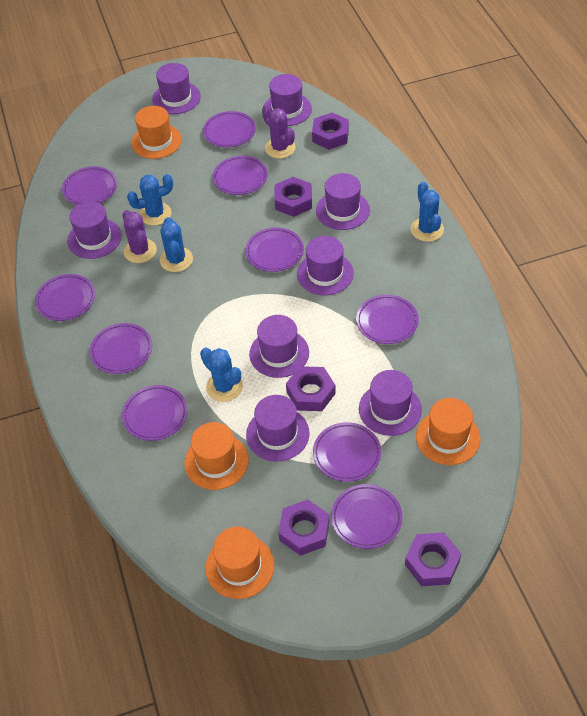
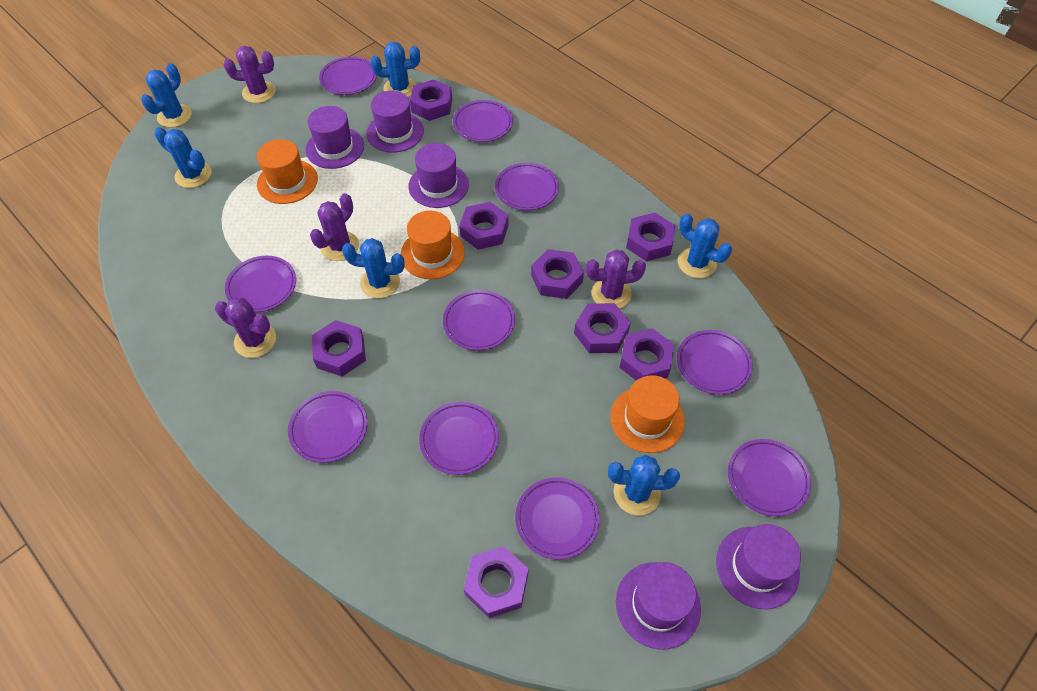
blue cactus: 4 -> 6
orange hat: 4 -> 3
purple cactus: 2 -> 4
purple hat: 8 -> 5
purple nut: 5 -> 8

